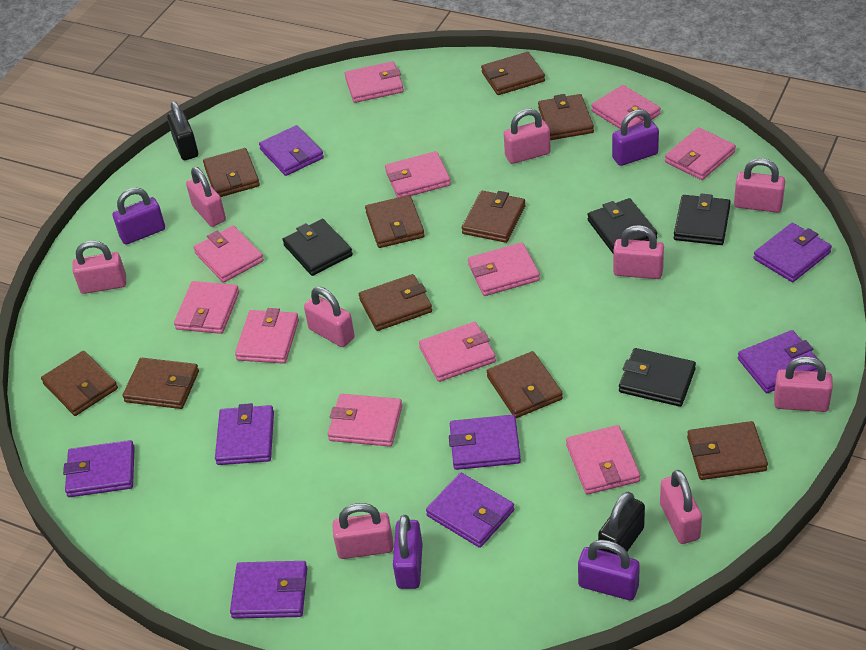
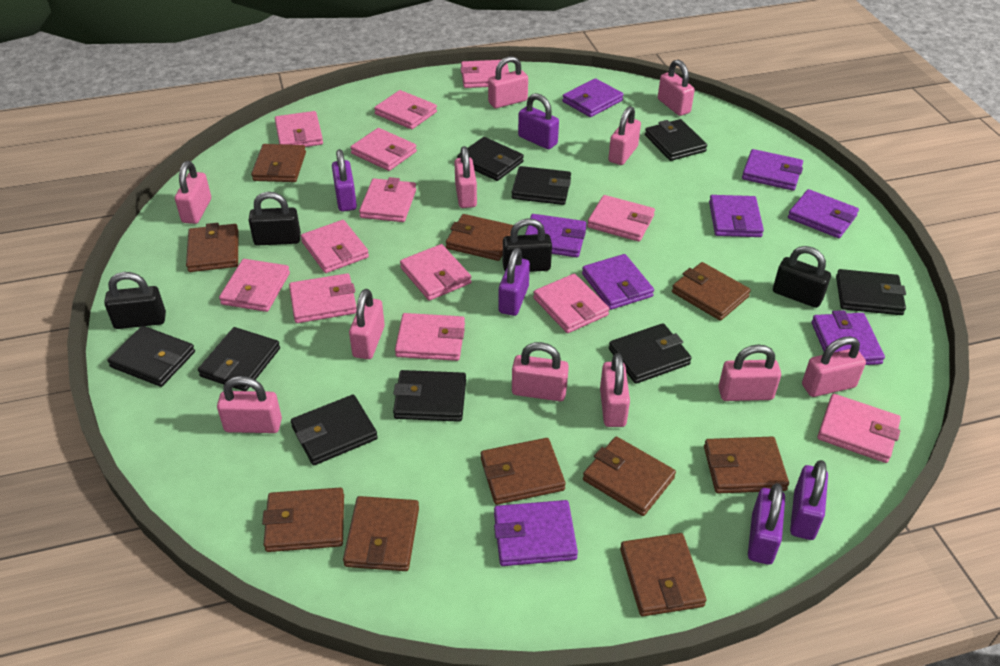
black padlock: 2 -> 4
black wallet: 4 -> 9
pink padlock: 9 -> 11
pink wallet: 11 -> 13
purple padlock: 4 -> 5

